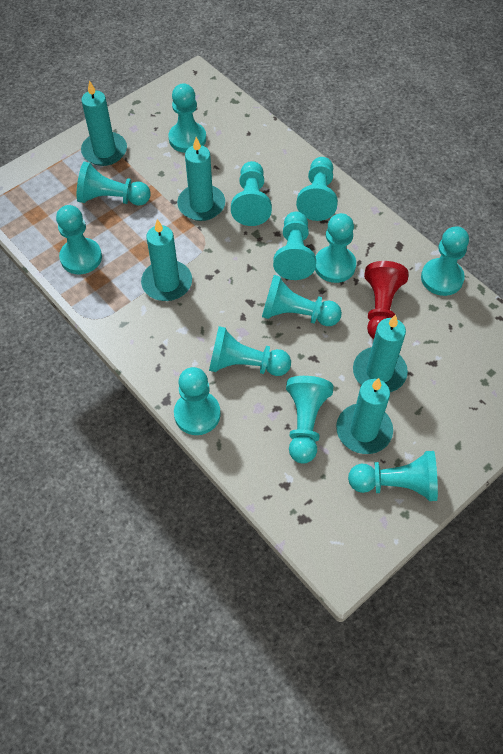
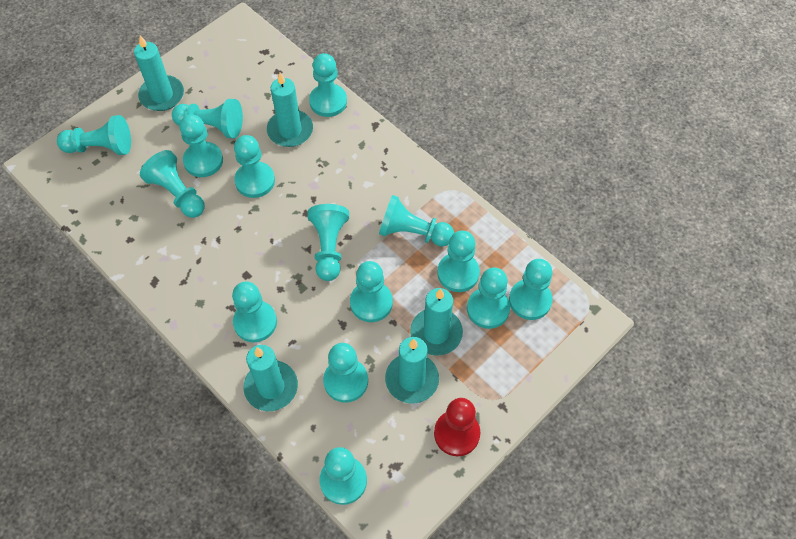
turquoise pawn: 13 -> 15

